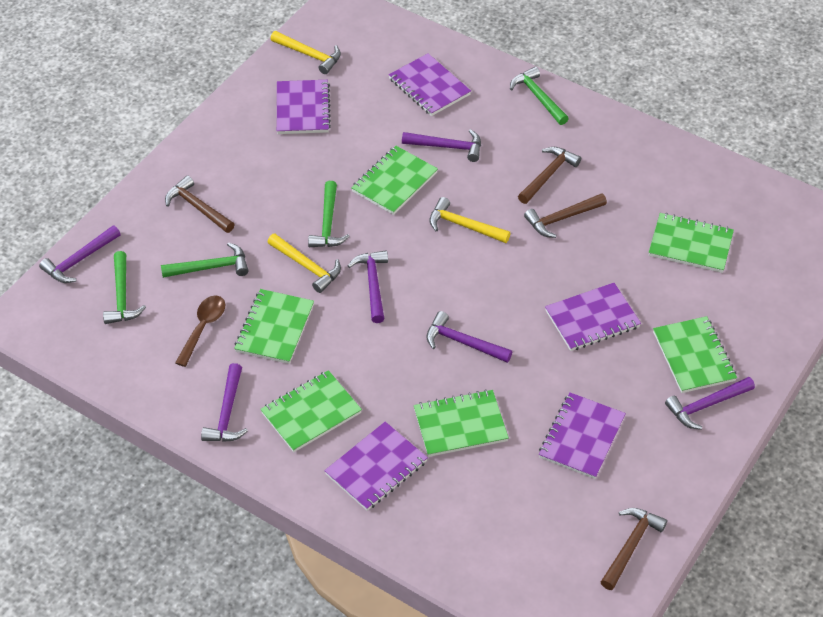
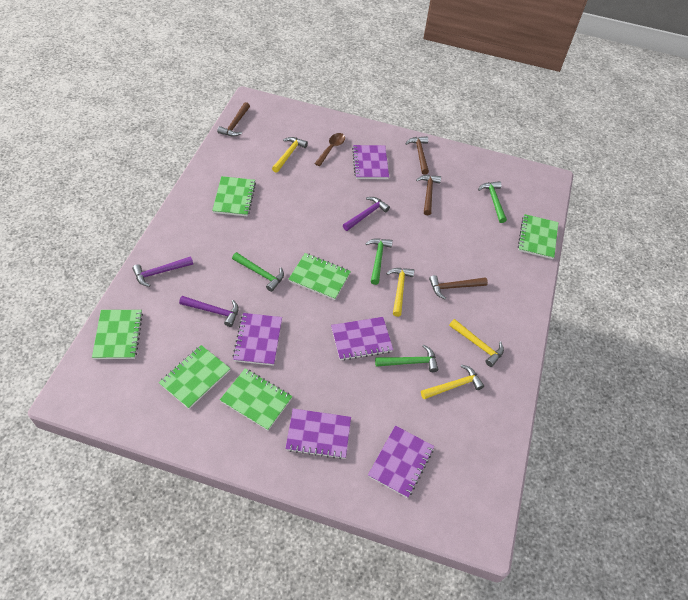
purple hammer: 6 -> 3
yellow hammer: 3 -> 4

